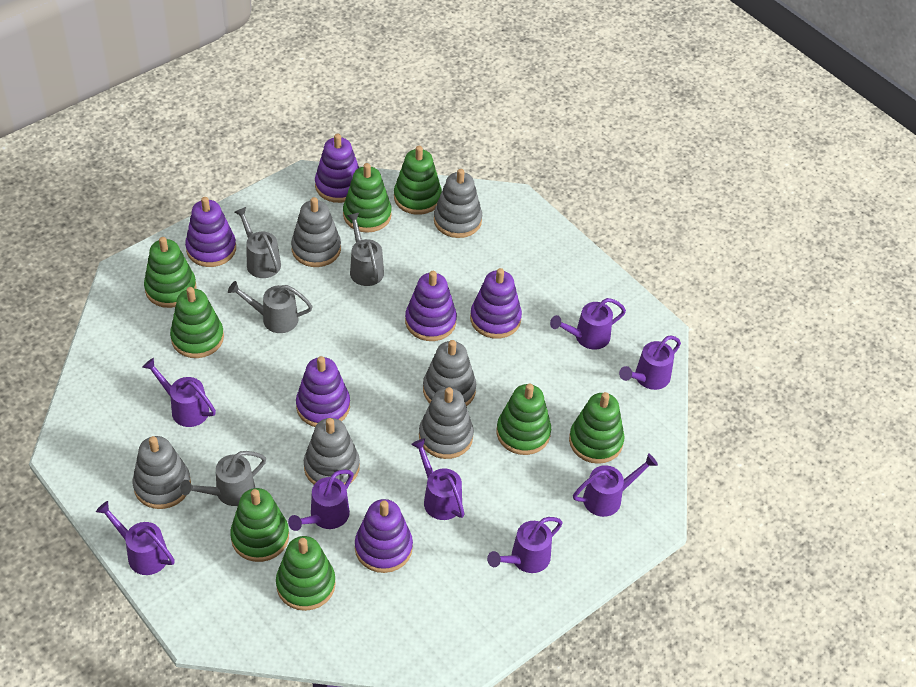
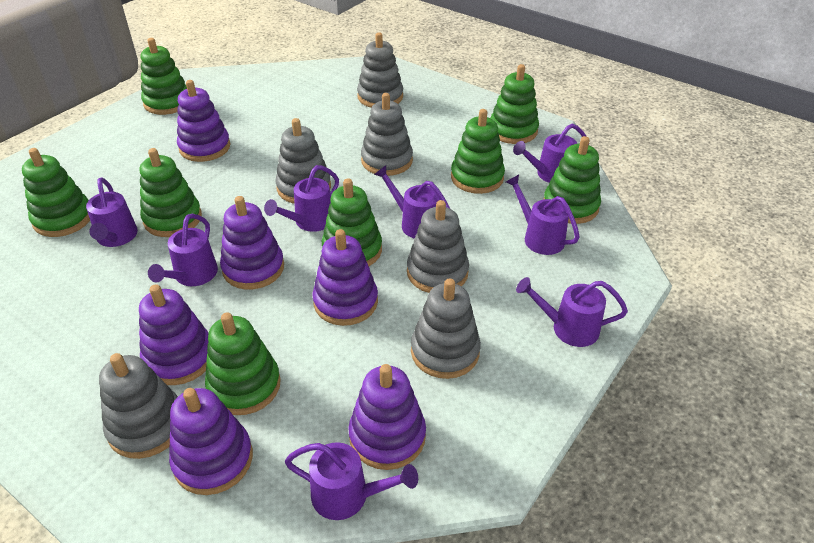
grey watering can: 4 -> 0

